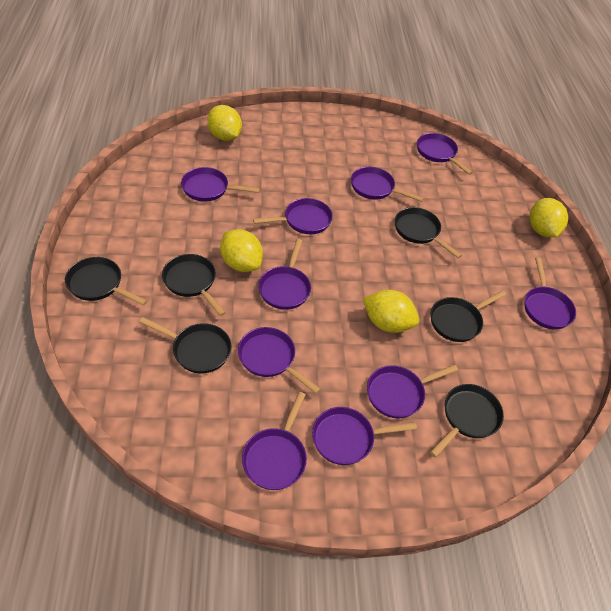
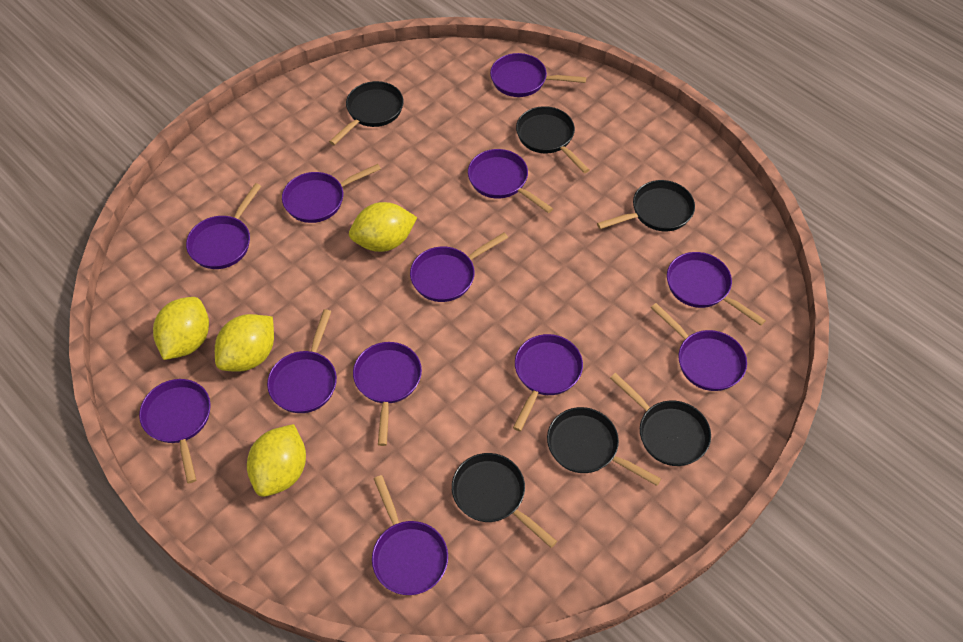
purple pan: 10 -> 12

